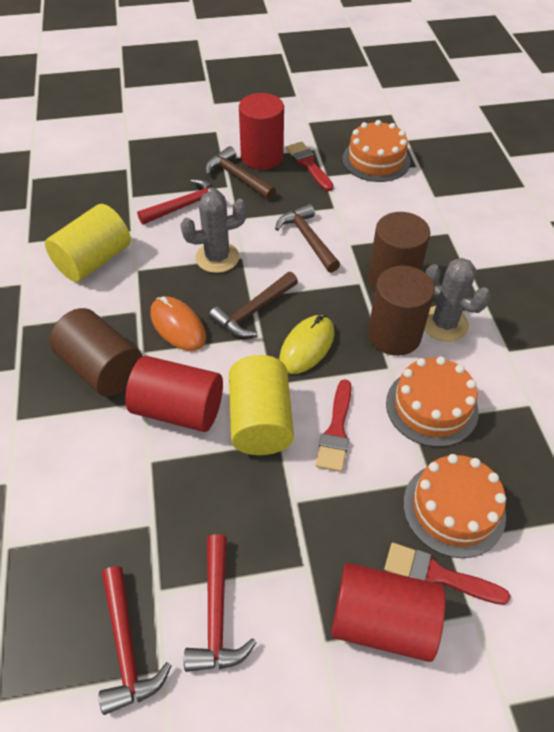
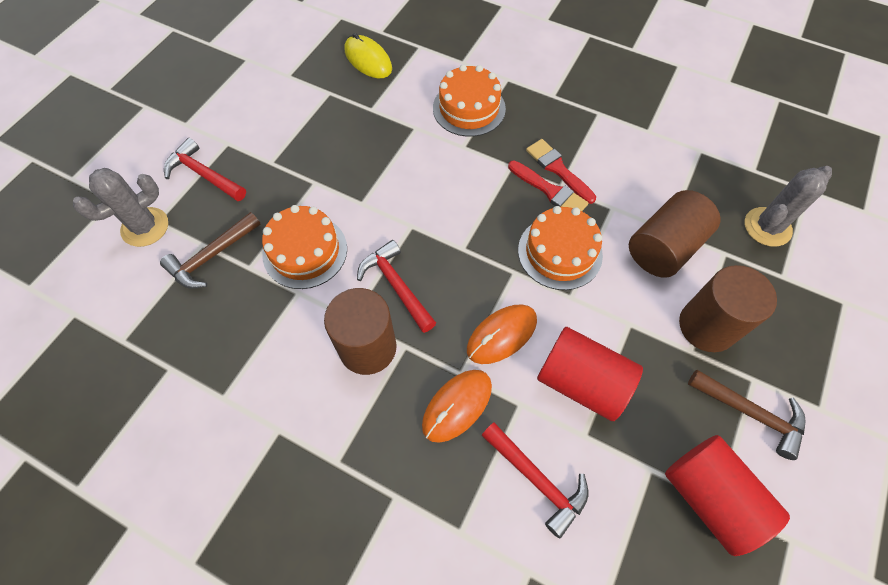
brown hammer: 3 -> 2
orange mouse: 1 -> 2
red brush: 3 -> 2
red cylinder: 3 -> 2
yellow cylinder: 2 -> 0

